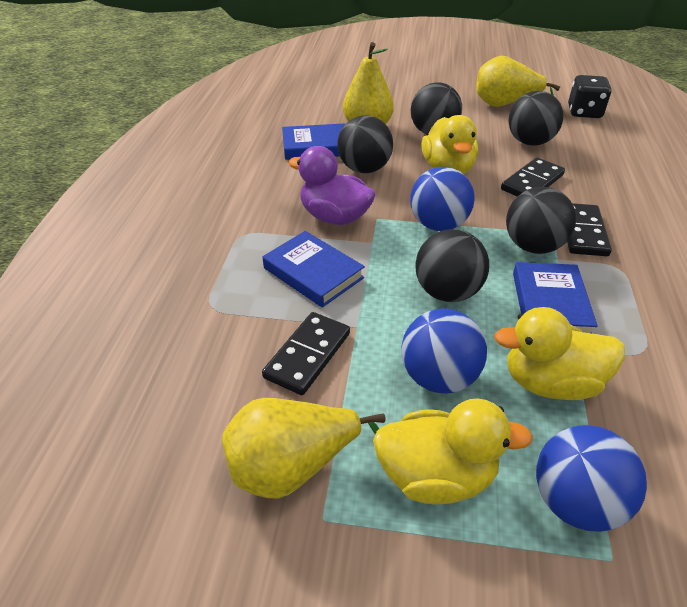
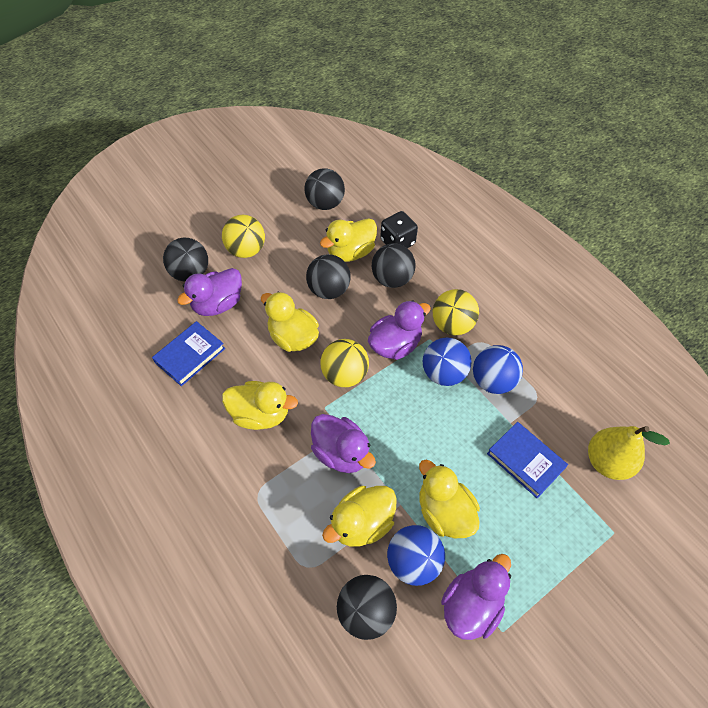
black domino: 3 -> 0
blue book: 3 -> 2
purple duck: 1 -> 4
yellow ball: 0 -> 3
yellow duck: 3 -> 5
yellow pear: 3 -> 1

